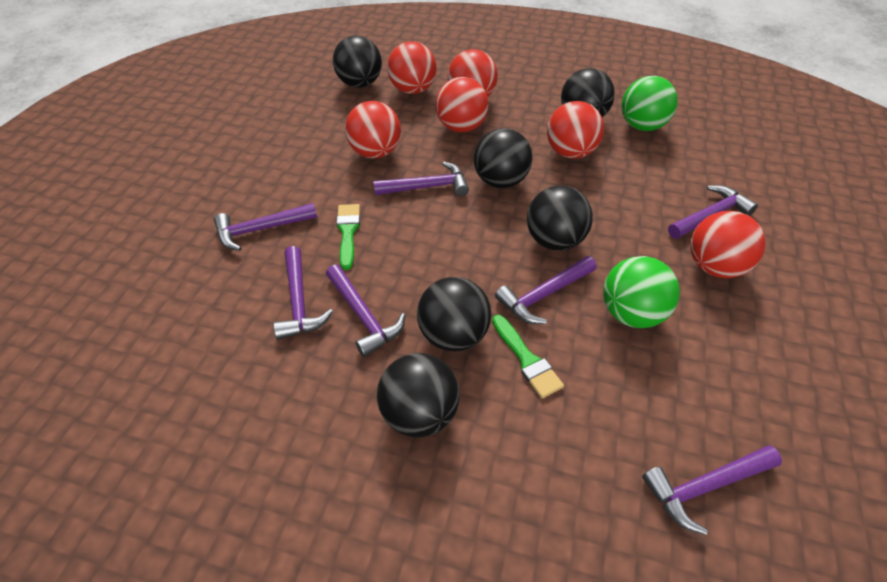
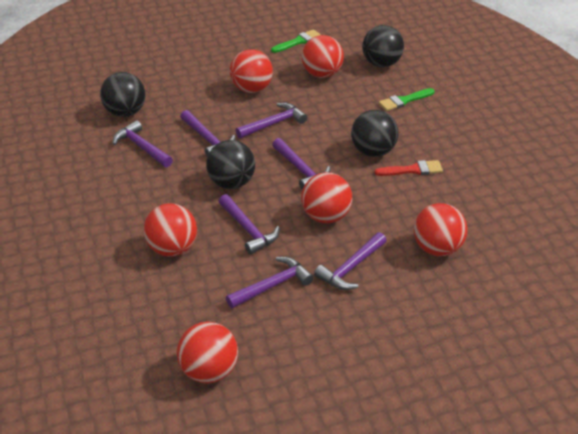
black ball: 6 -> 4
green ball: 2 -> 0
red brush: 0 -> 1

